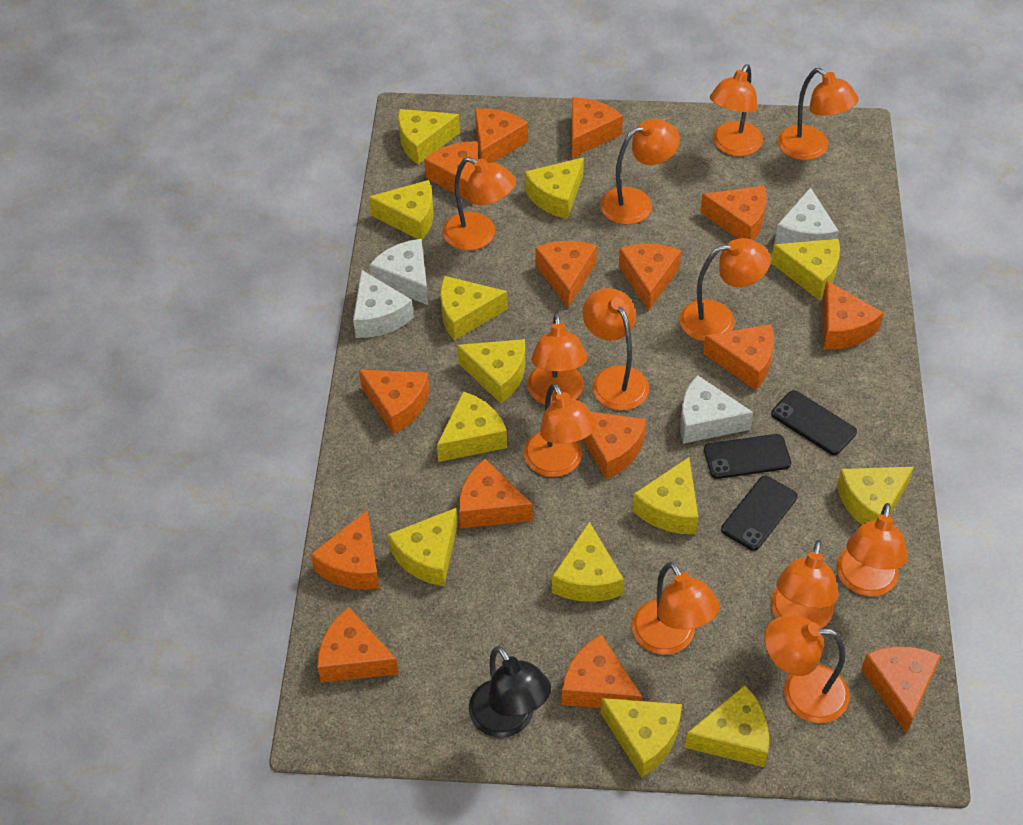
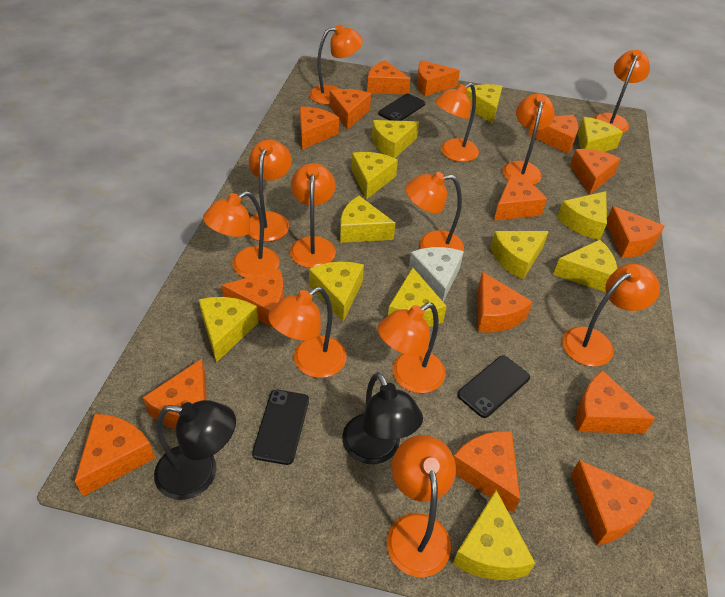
black lamp: 1 -> 2
white cheese: 4 -> 1
yellow cheese: 13 -> 12

